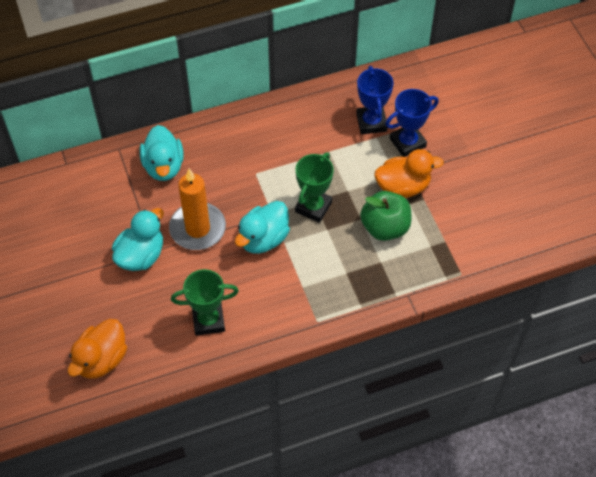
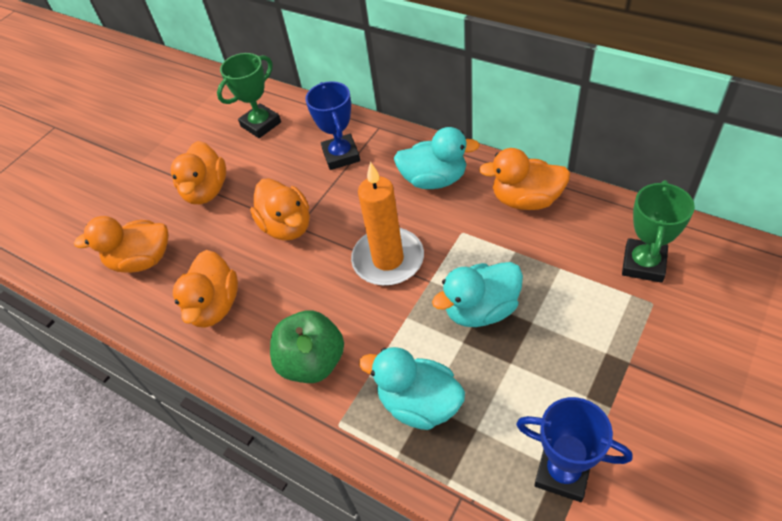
orange duck: 2 -> 5

